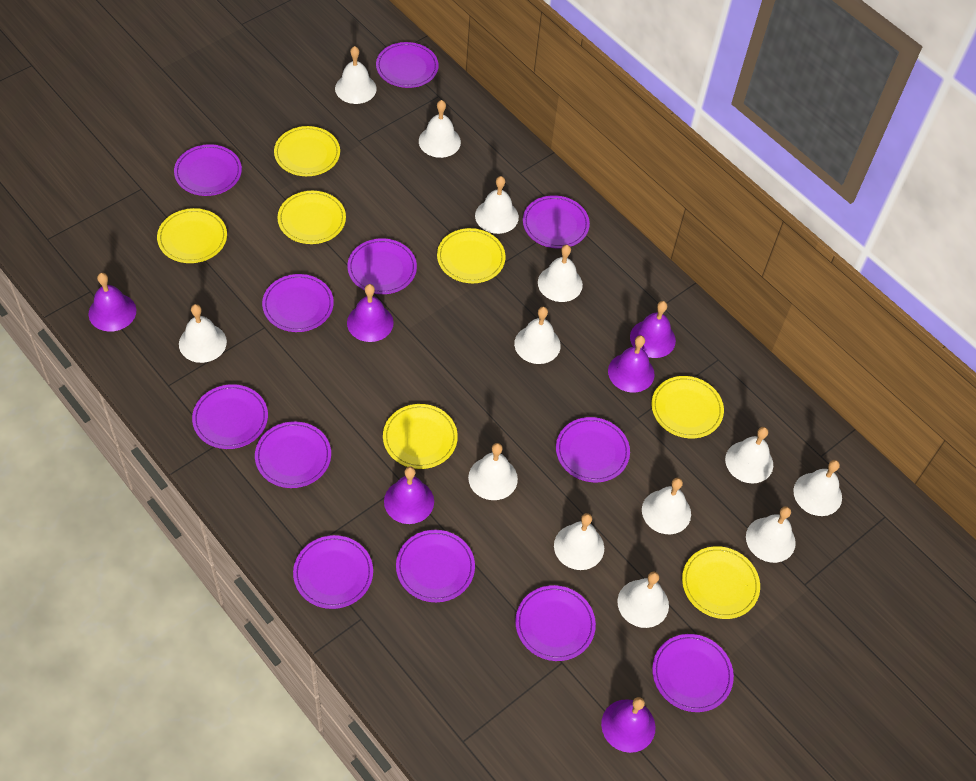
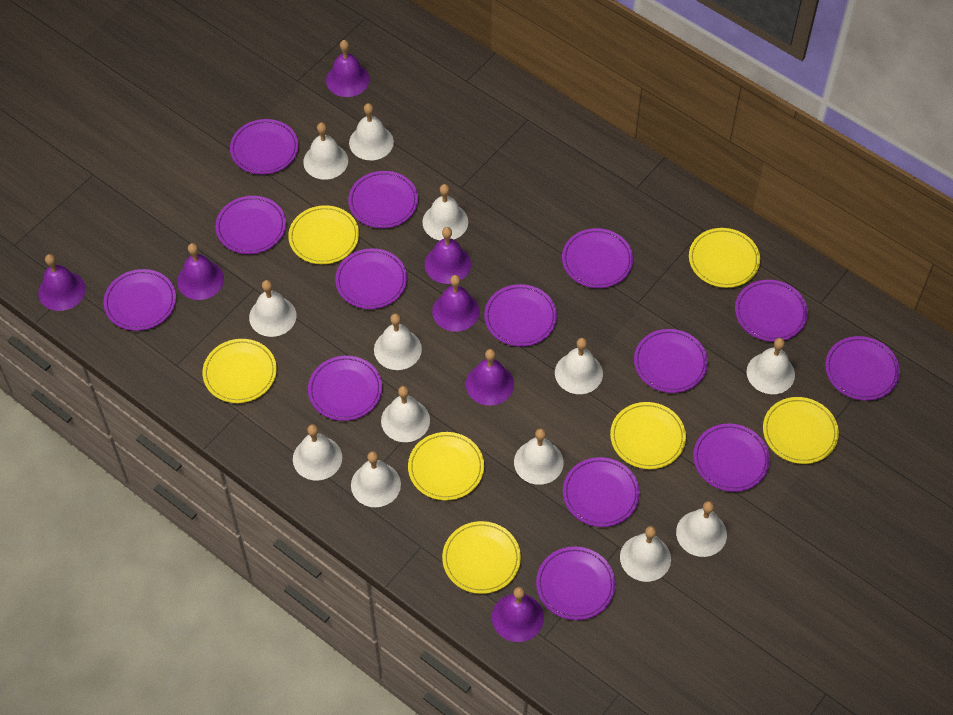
purple bell: 6 -> 7
purple plate: 12 -> 14

